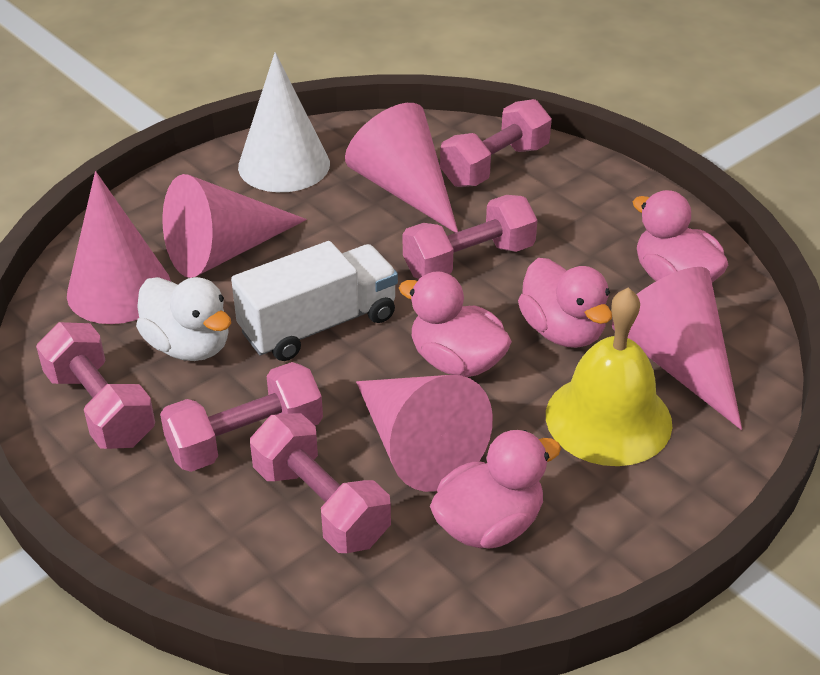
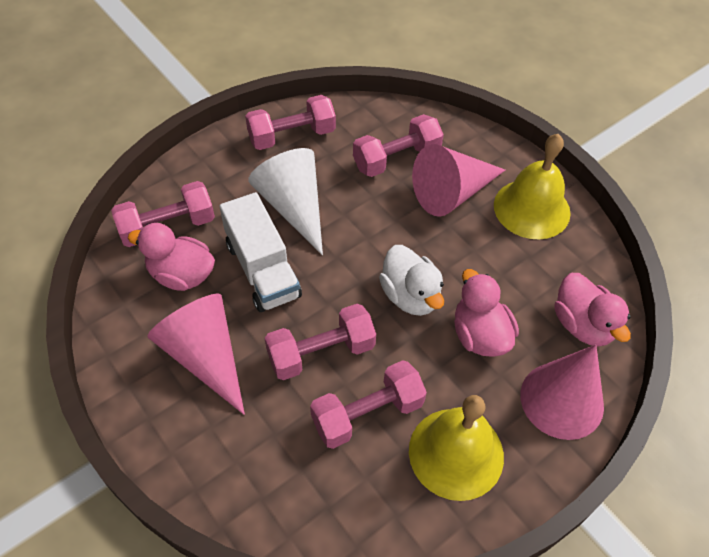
pink cone: 5 -> 3
pink duck: 4 -> 3
yellow bell: 1 -> 2

